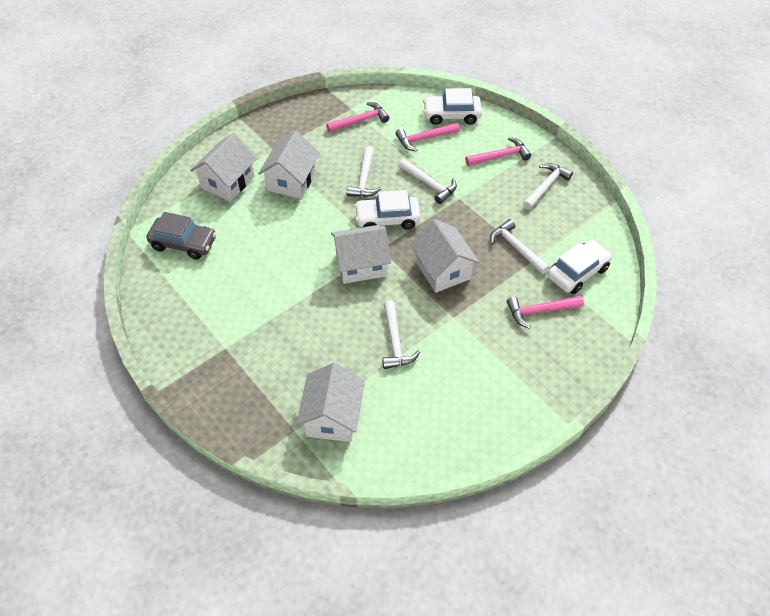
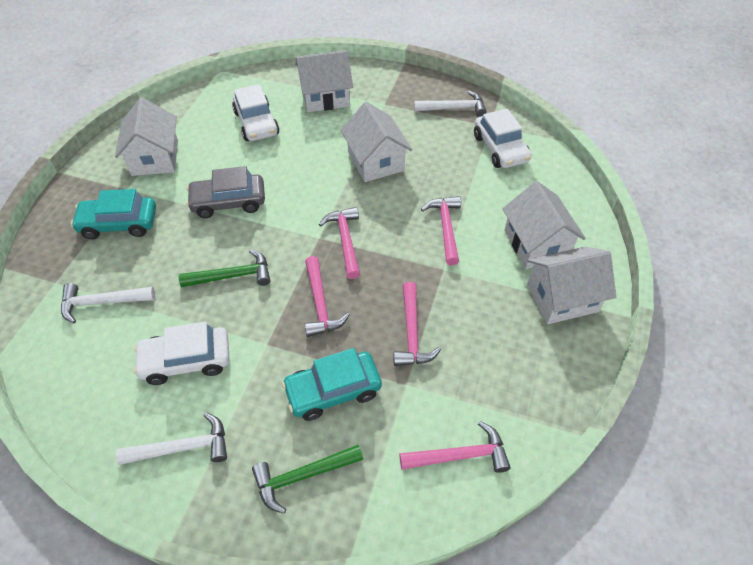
green hammer: 0 -> 2
pink hammer: 4 -> 5
turquoise car: 0 -> 2
white hammer: 5 -> 3

